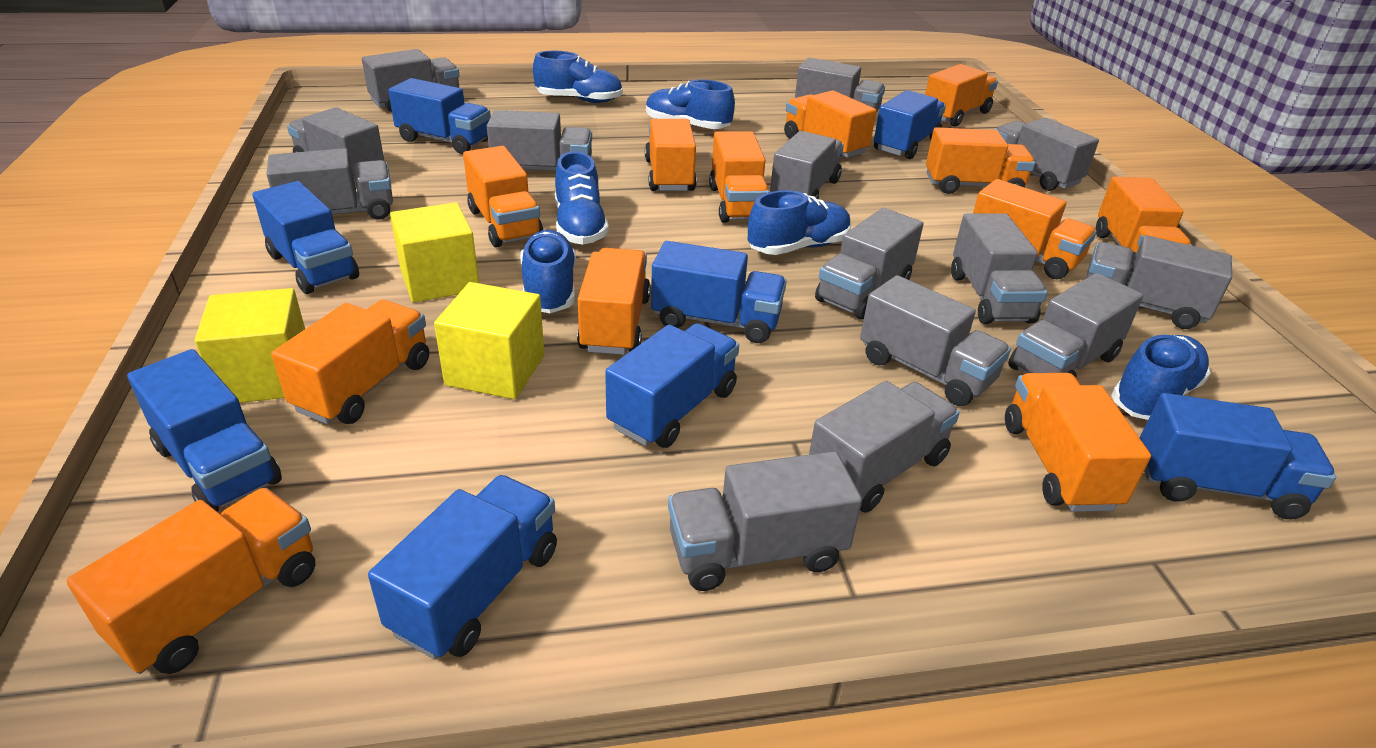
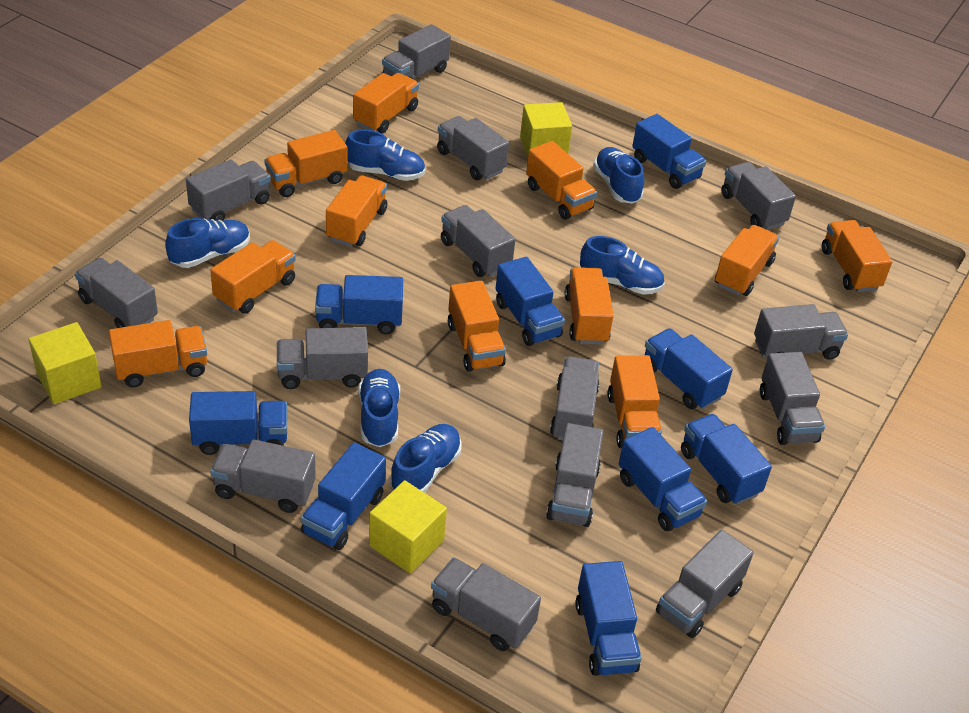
blue truck: 8 -> 9
orange truck: 12 -> 11

